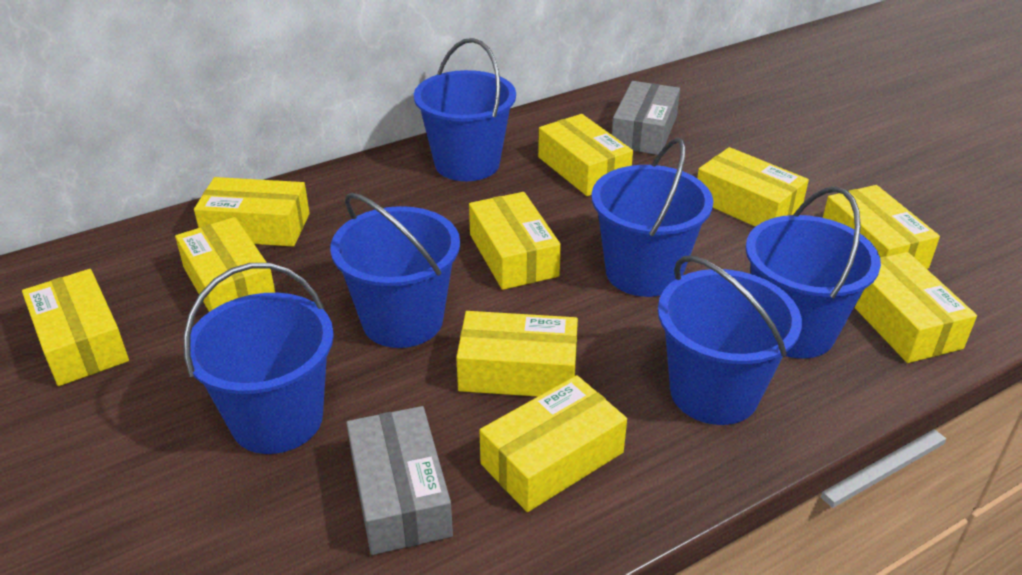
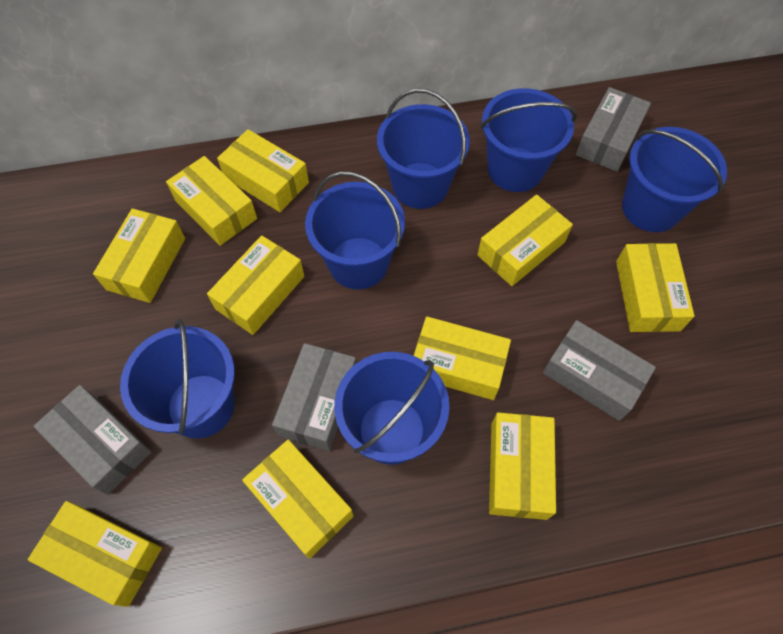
grey box: 2 -> 4

